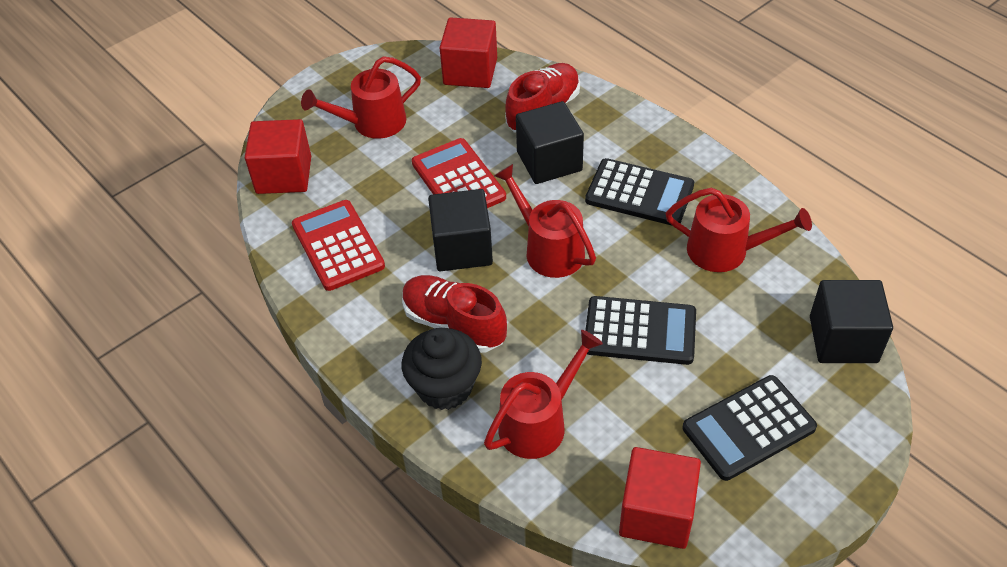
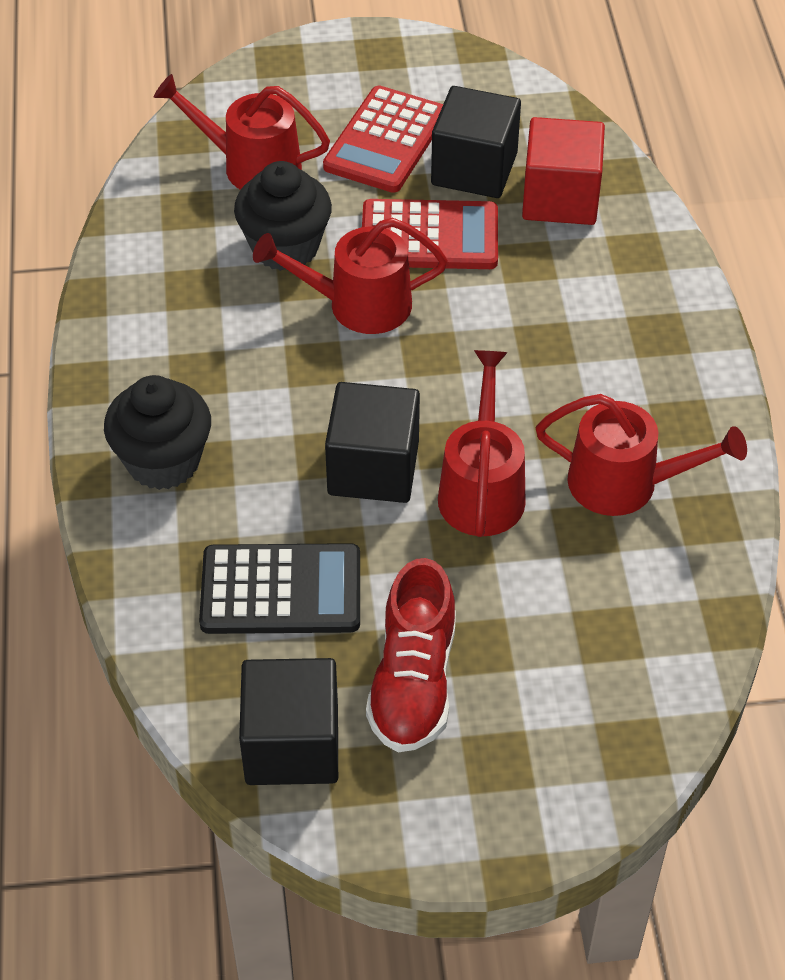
black calculator: 3 -> 1
black cupcake: 1 -> 2
red cube: 3 -> 1
red shoe: 2 -> 1

